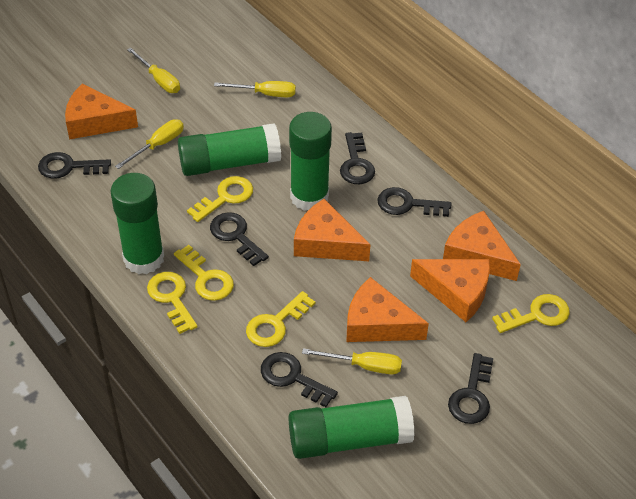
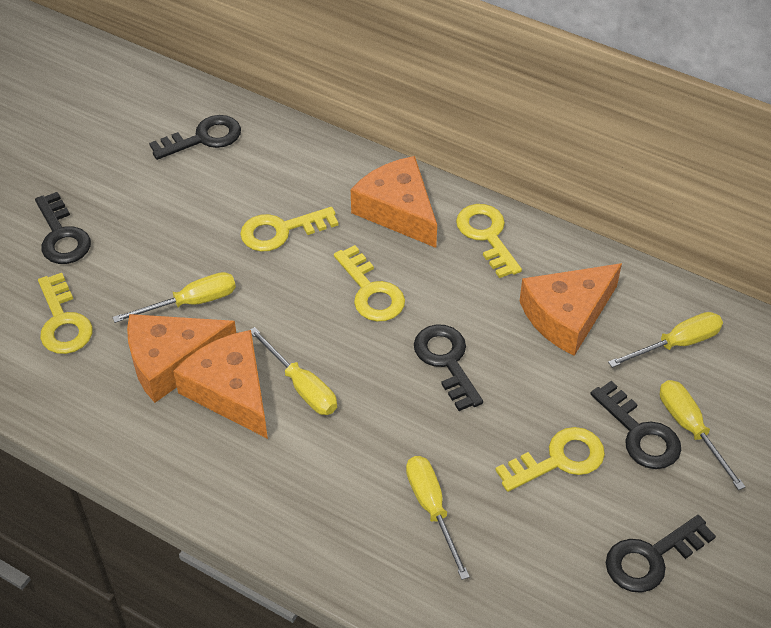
black key: 6 -> 5
green glue stick: 4 -> 0
orange cheese: 5 -> 4
yellow screwdriver: 4 -> 5

